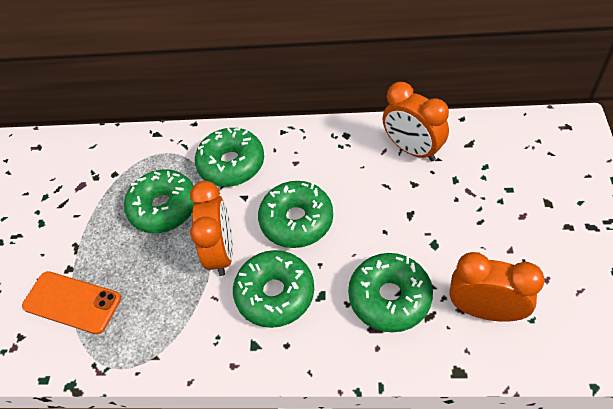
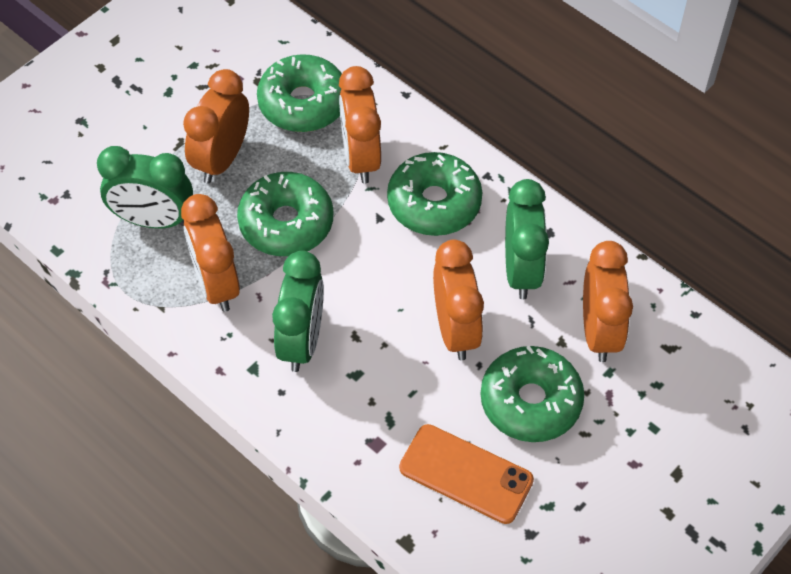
green clock: 0 -> 3
green donut: 5 -> 4
orange clock: 3 -> 5

